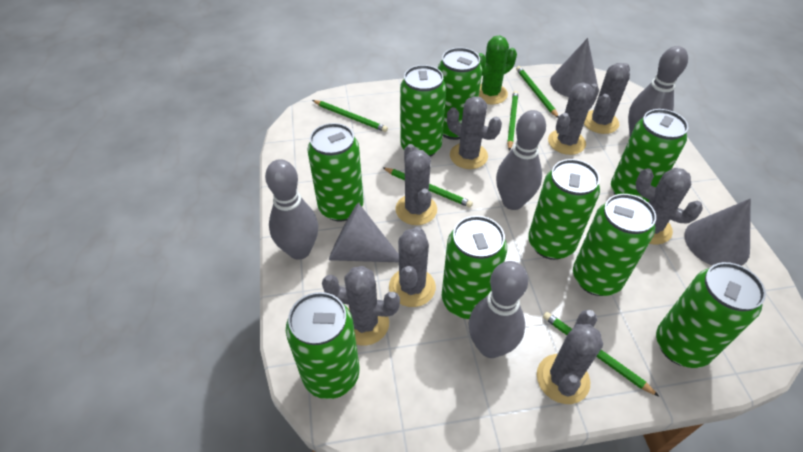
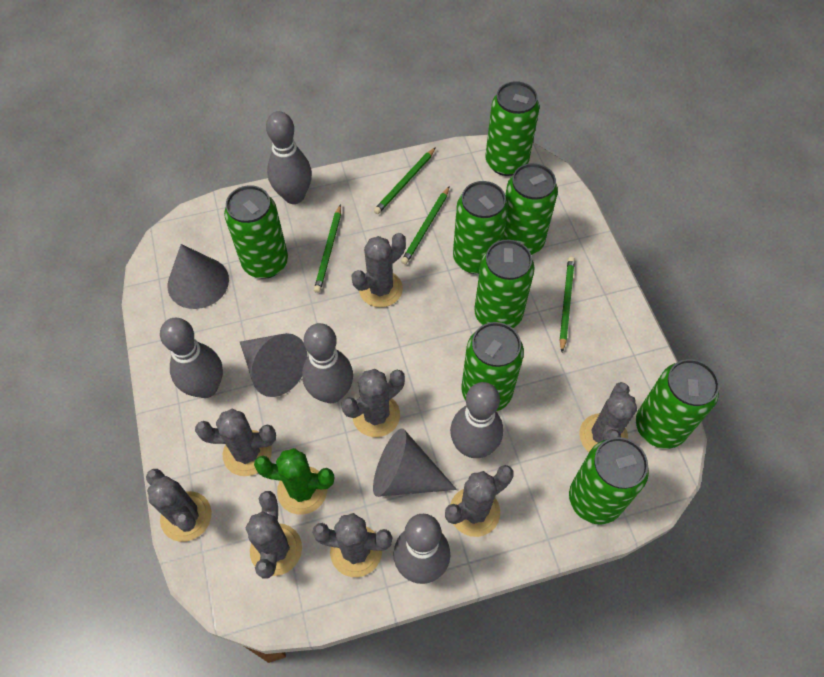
green can: 9 -> 8
green pencil: 5 -> 4
grey bowling pin: 4 -> 5

